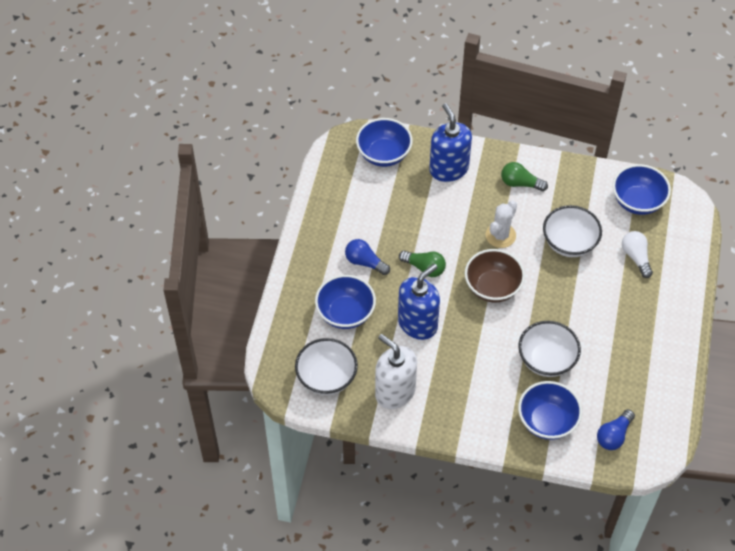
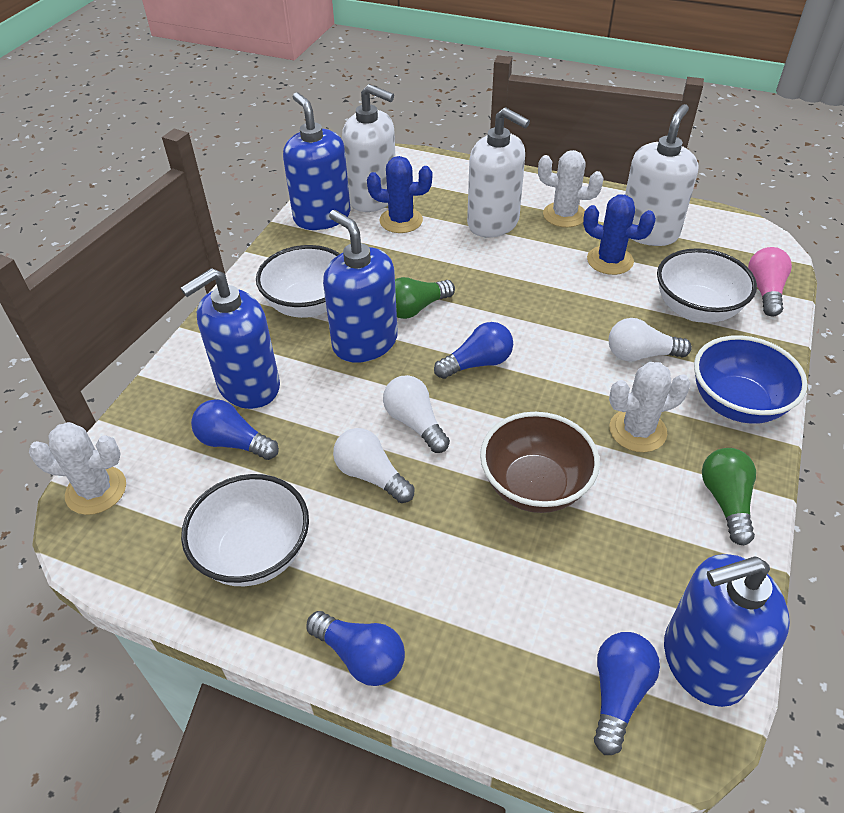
blue bowl: 4 -> 1
blue cactus: 0 -> 2
blue light bulb: 2 -> 4
blue soap dispenser: 2 -> 4
pink light bulb: 0 -> 1
white cactus: 1 -> 3
white light bulb: 1 -> 3
white soap dispenser: 1 -> 3

